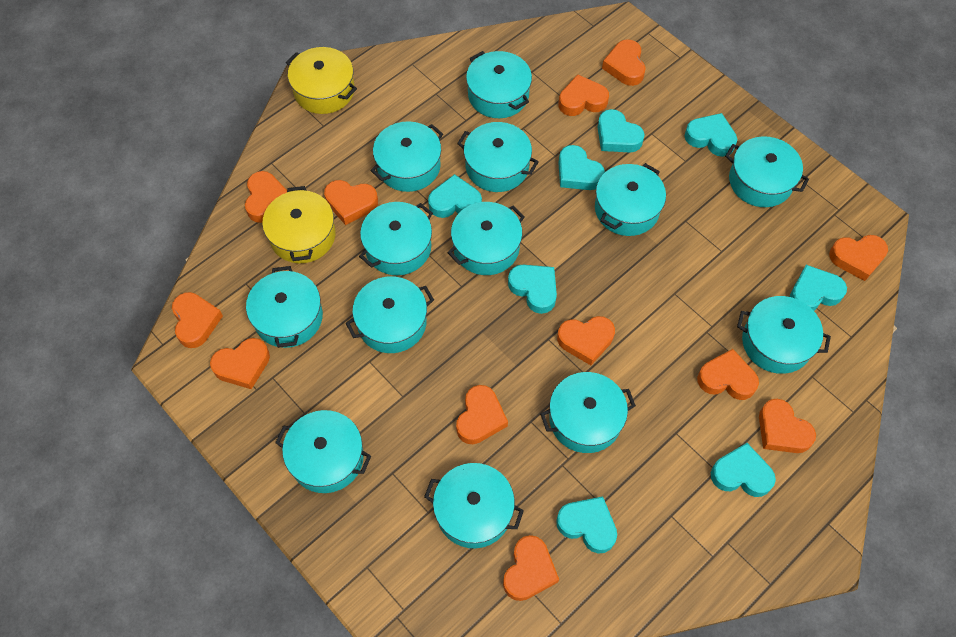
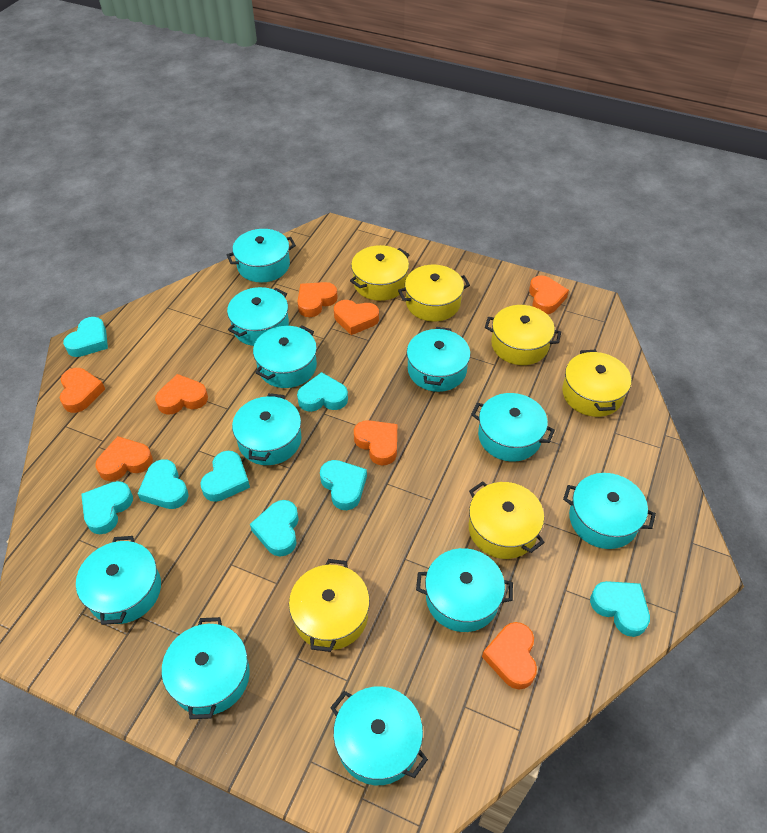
orange heart: 12 -> 8
turquoise pot: 13 -> 11
yellow pot: 2 -> 6

